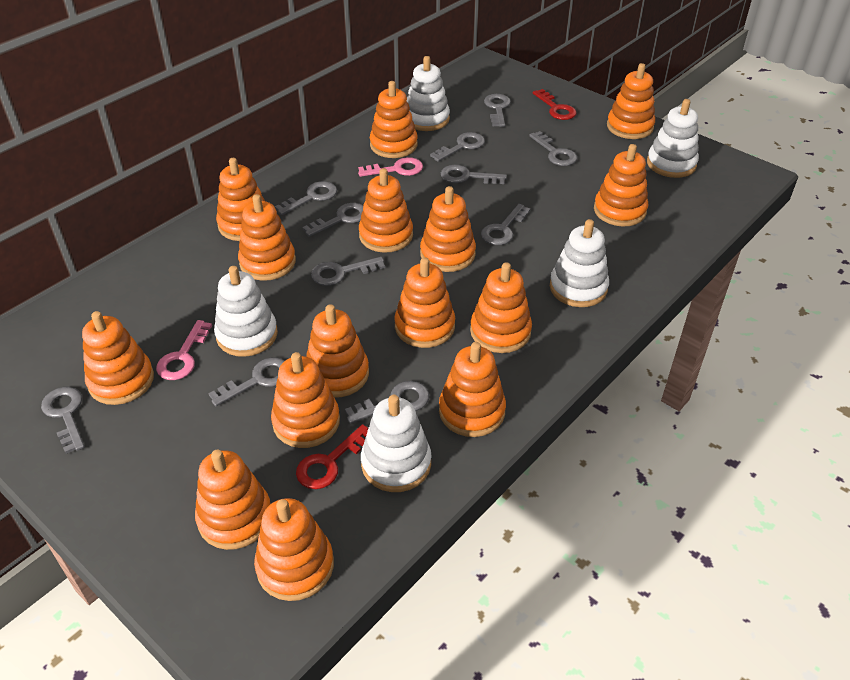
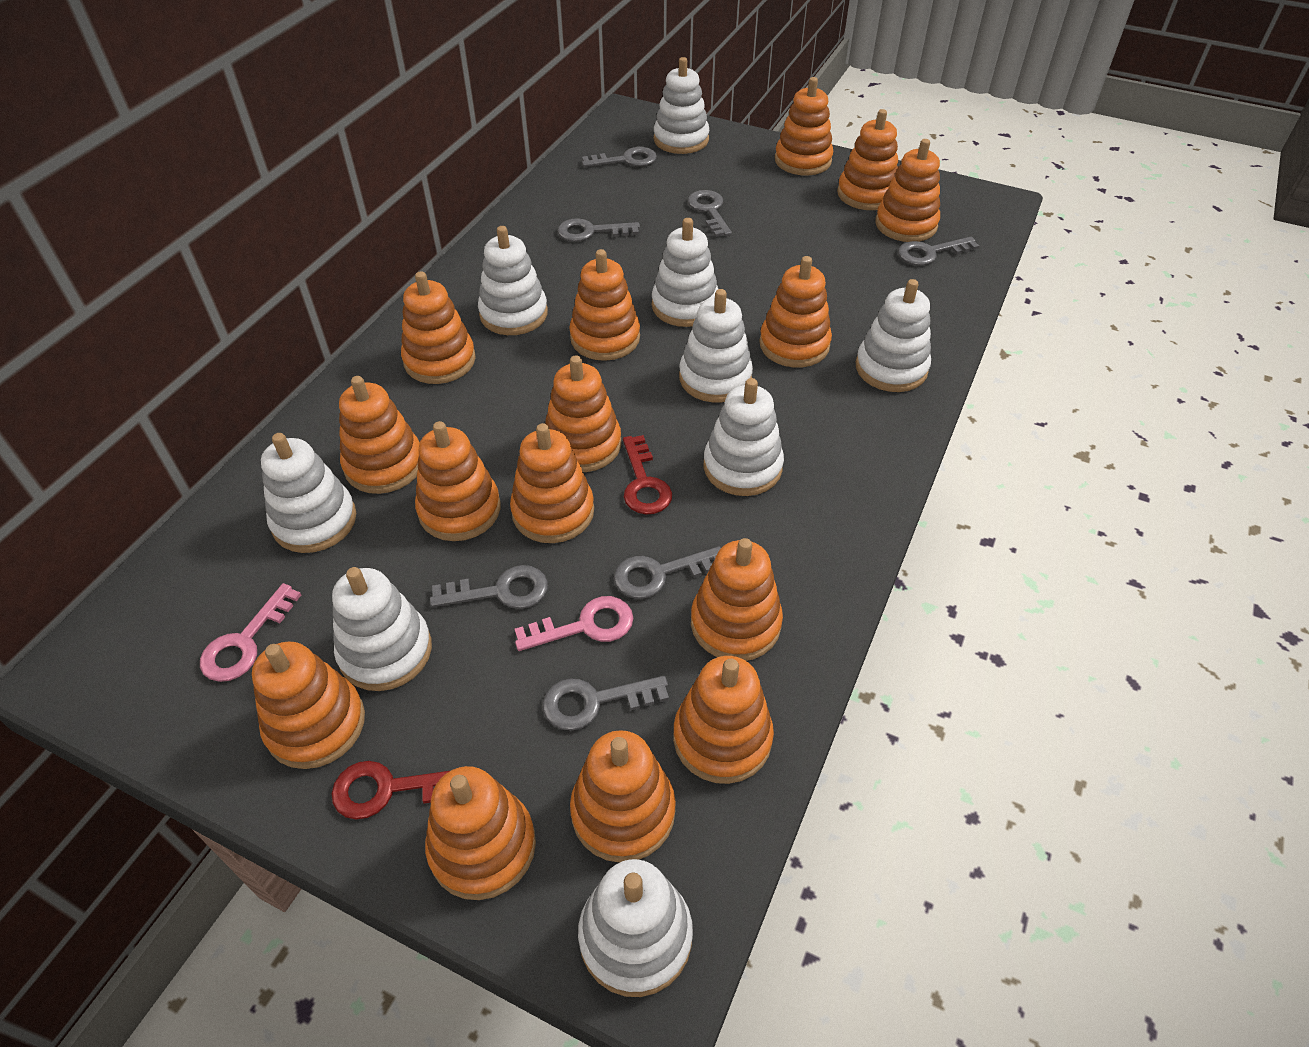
grey key: 11 -> 7
white stacking toy: 5 -> 9

